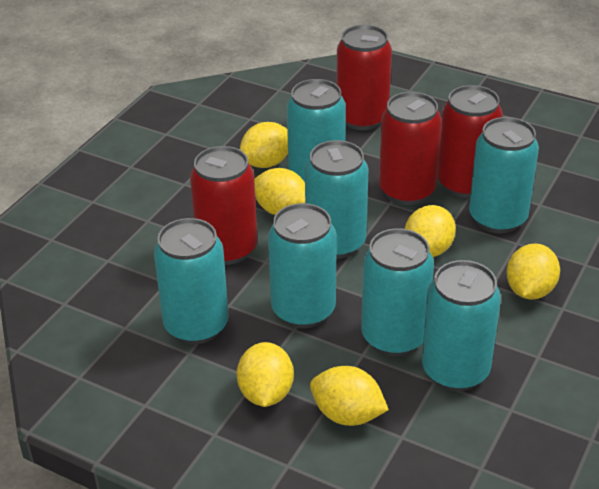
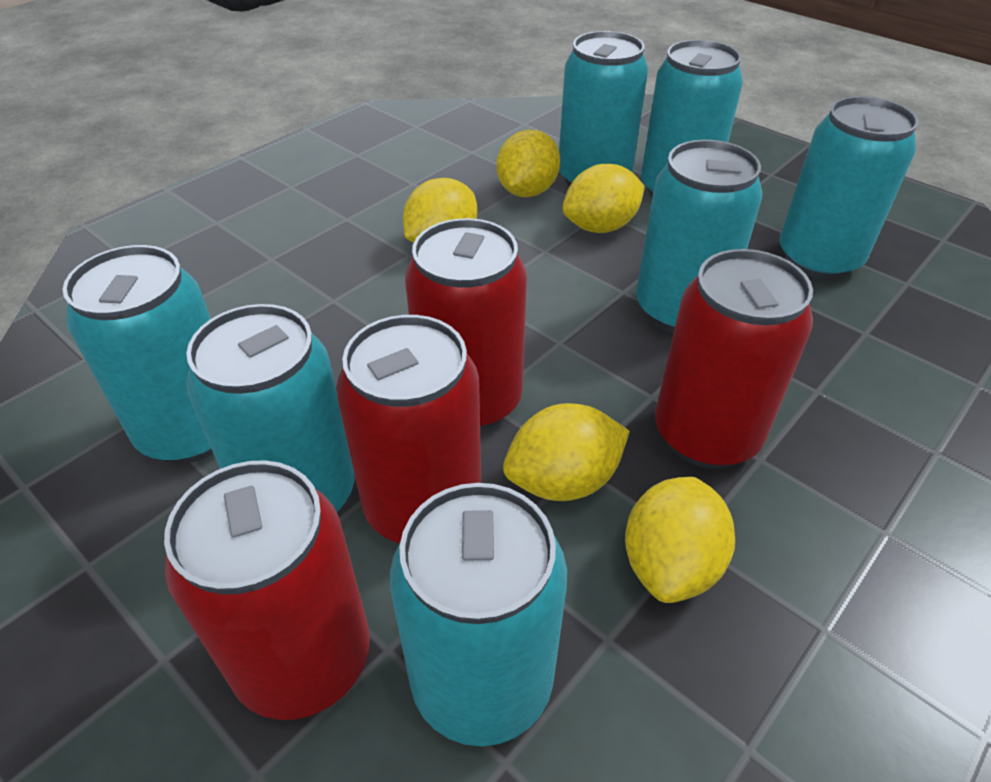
yellow lemon: 6 -> 5

